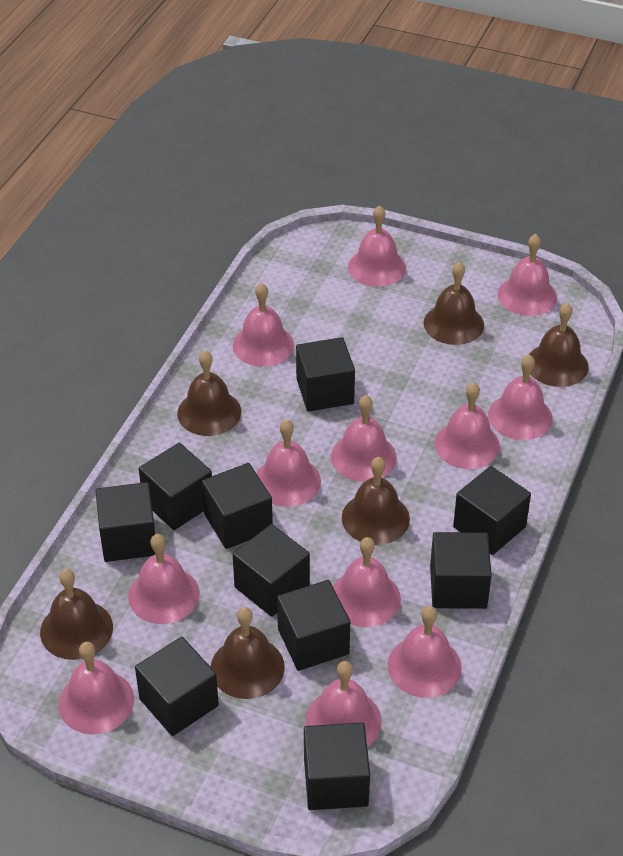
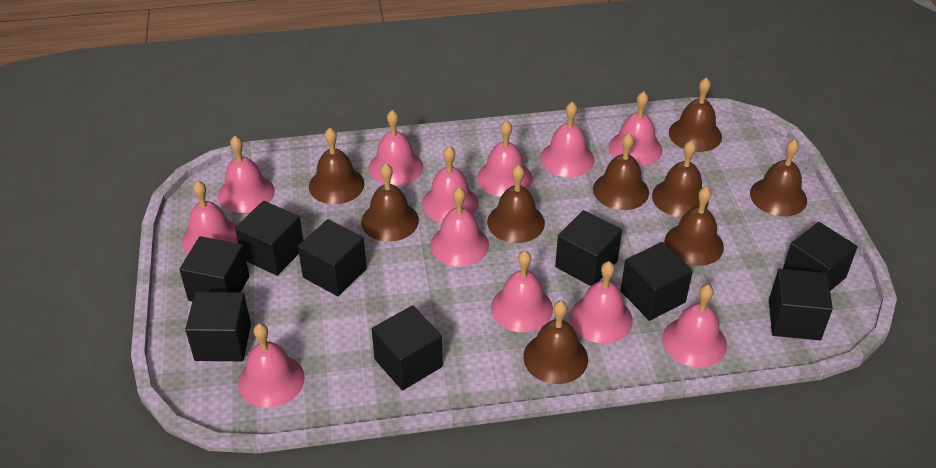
black cube: 10 -> 9
brown bell: 6 -> 9

